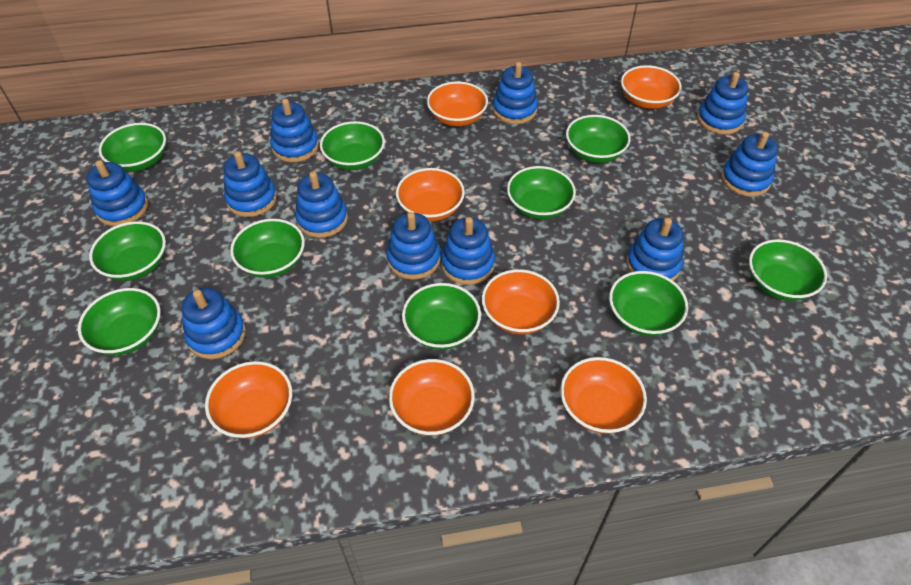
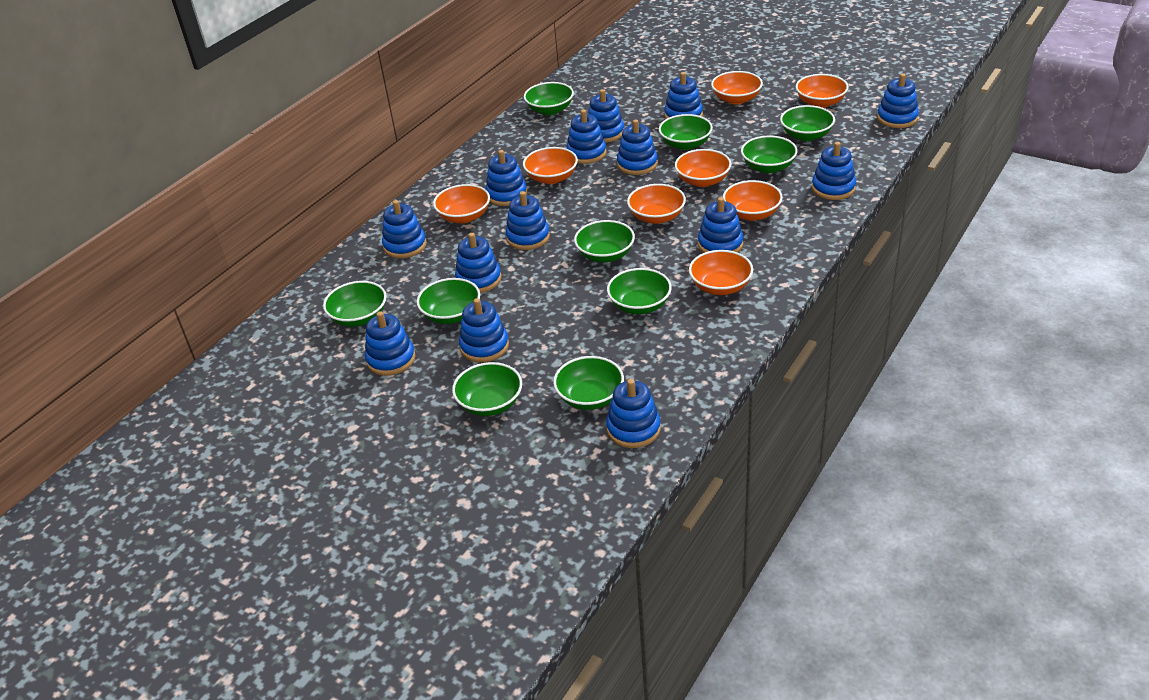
blue stacking toy: 11 -> 14
orange bowl: 7 -> 8

